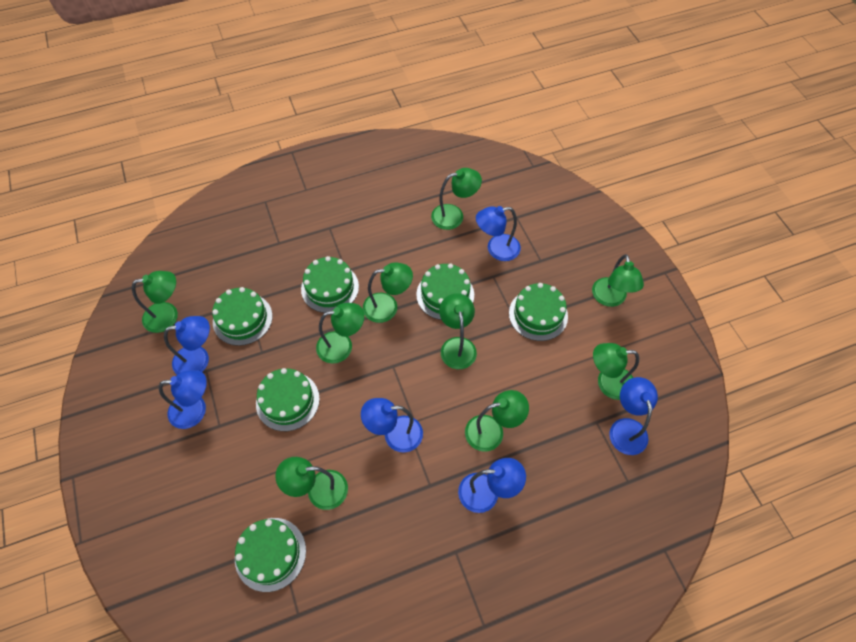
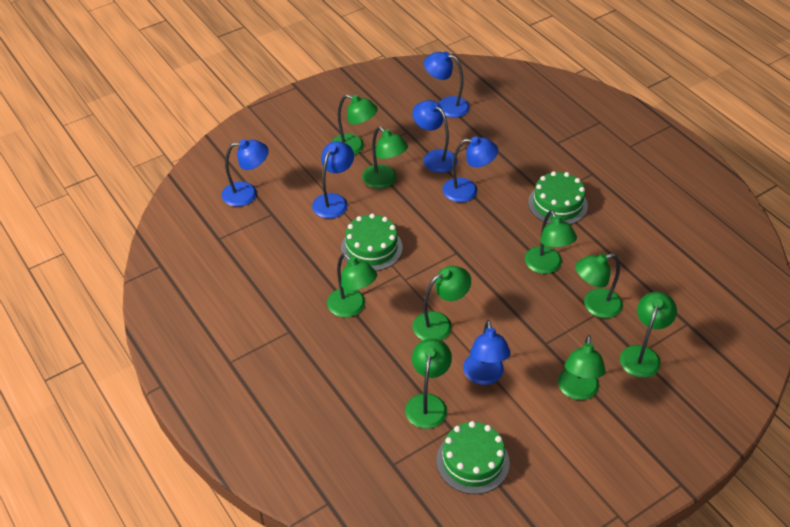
green cake: 6 -> 3

